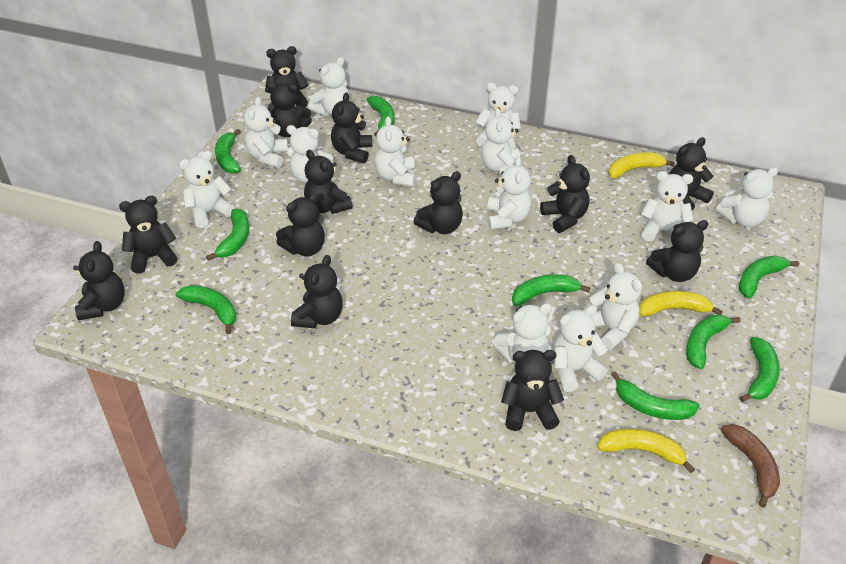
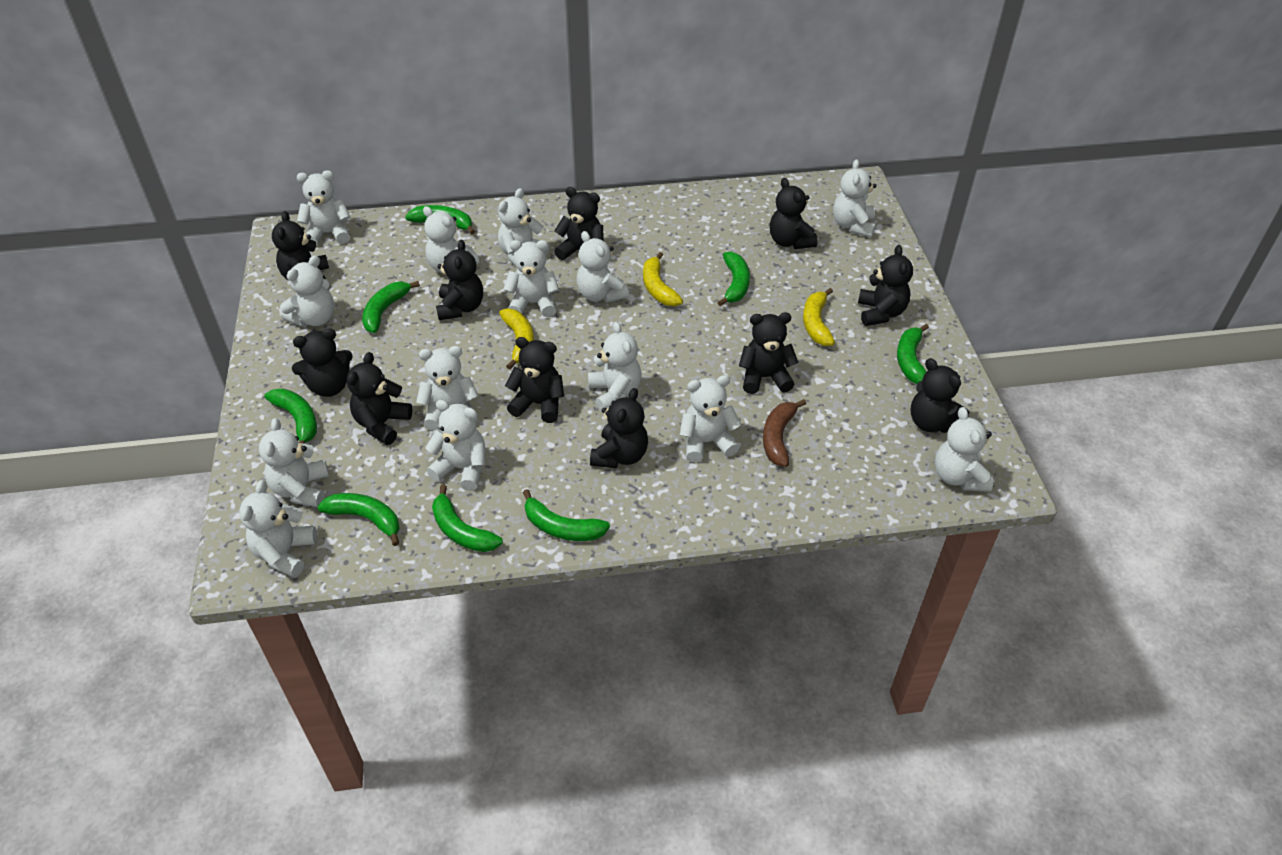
black teddy bear: 13 -> 11
green banana: 9 -> 8
white teddy bear: 13 -> 14

